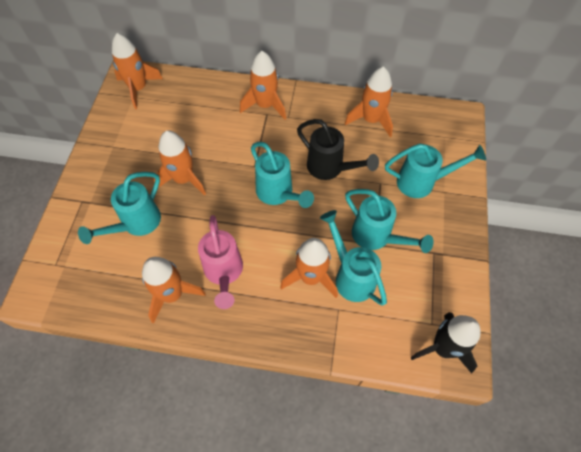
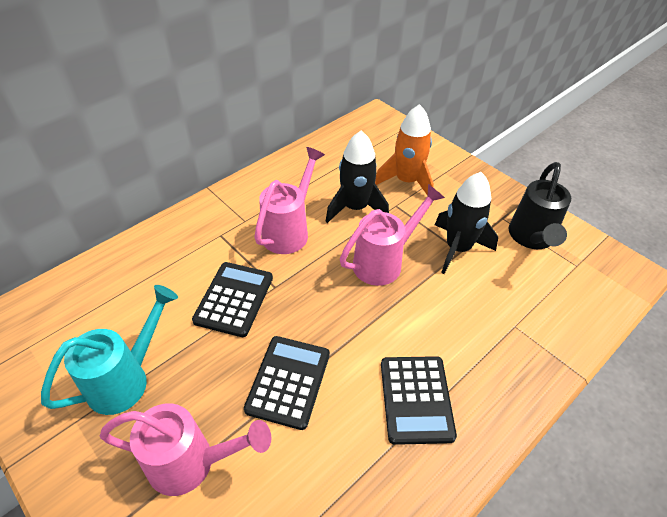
black calculator: 0 -> 3
black rocket: 1 -> 2
orange rocket: 6 -> 1
pink watering can: 1 -> 3
turquoise watering can: 5 -> 1

